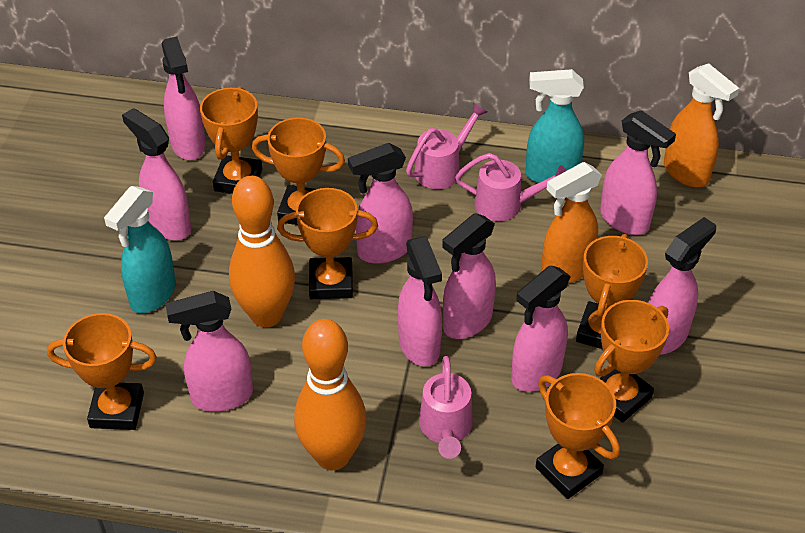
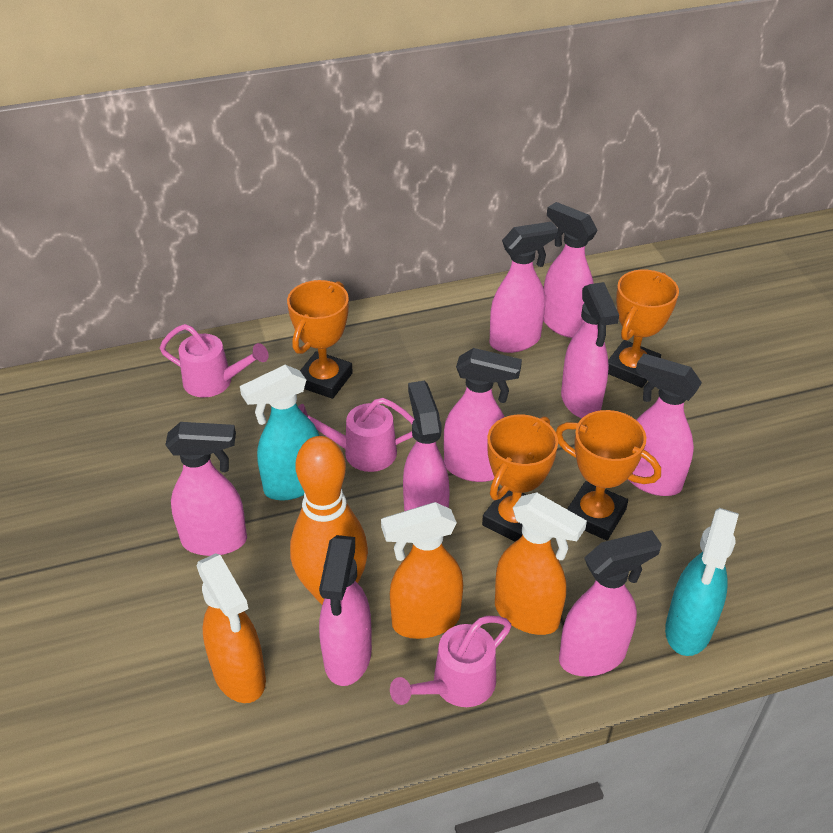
orange bowling pin: 2 -> 1
orange spray bottle: 2 -> 3
orange trophy: 7 -> 4

